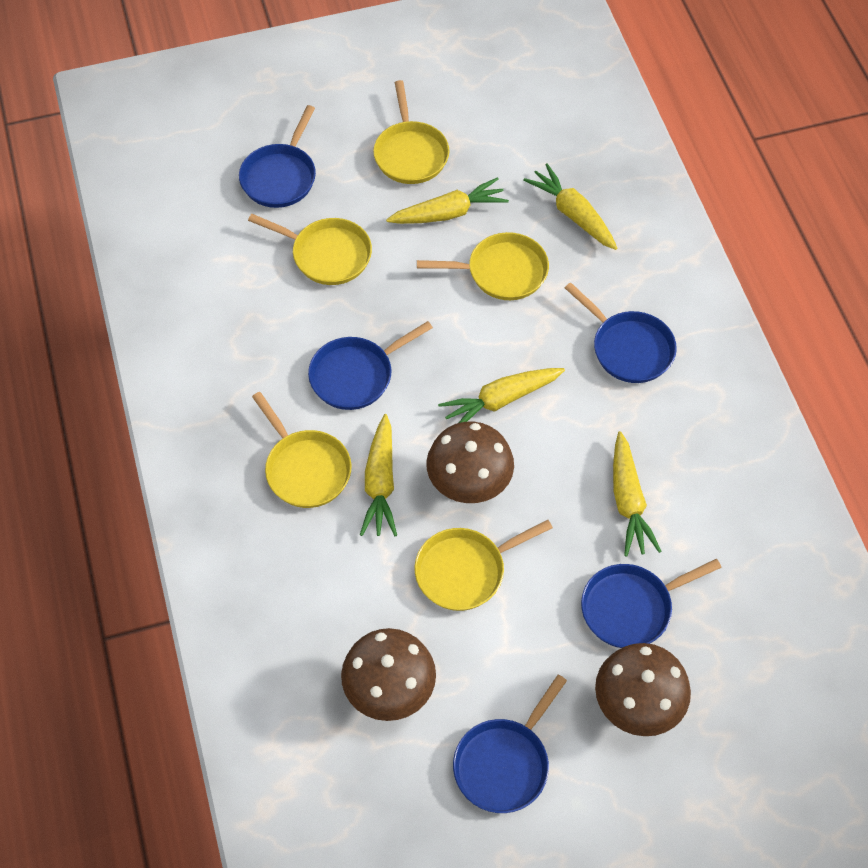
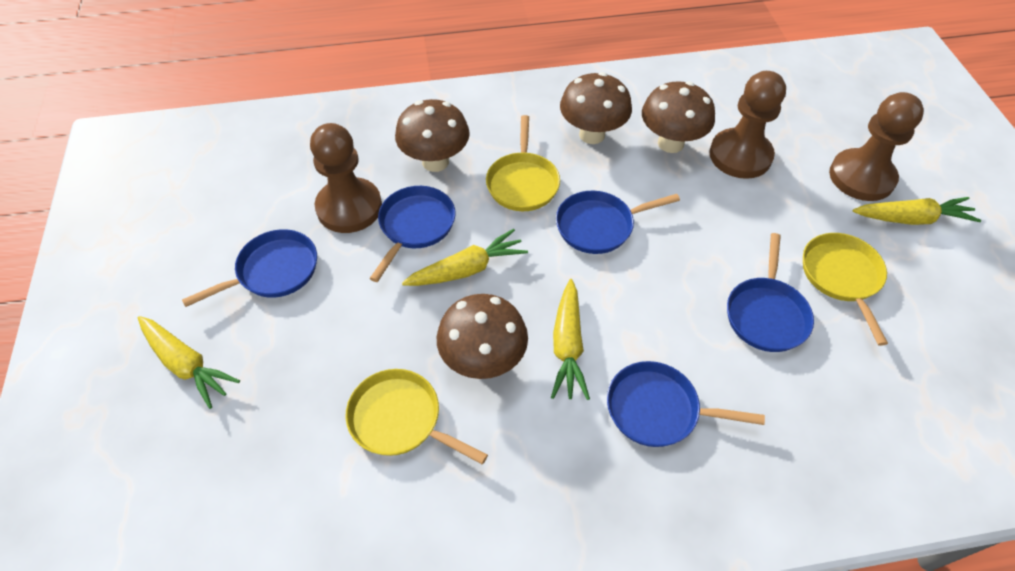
brown mushroom: 3 -> 4
brown pawn: 0 -> 3
yellow carrot: 5 -> 4
yellow pan: 5 -> 3

